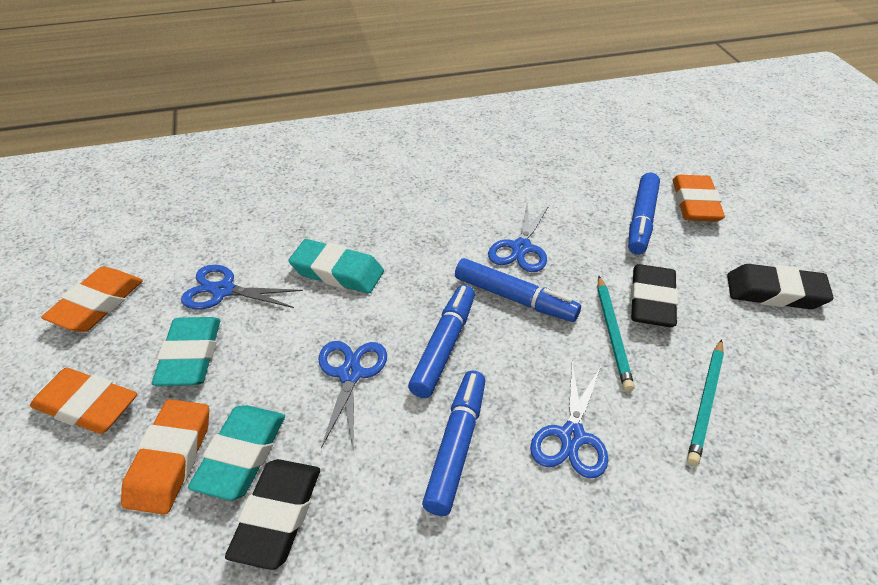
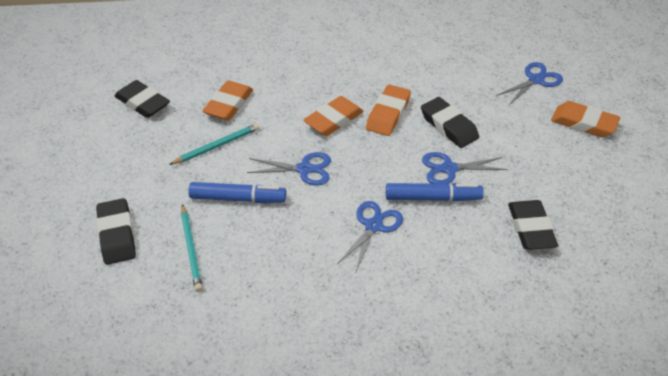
black eraser: 3 -> 4
blue marker: 4 -> 2
turquoise eraser: 3 -> 0

